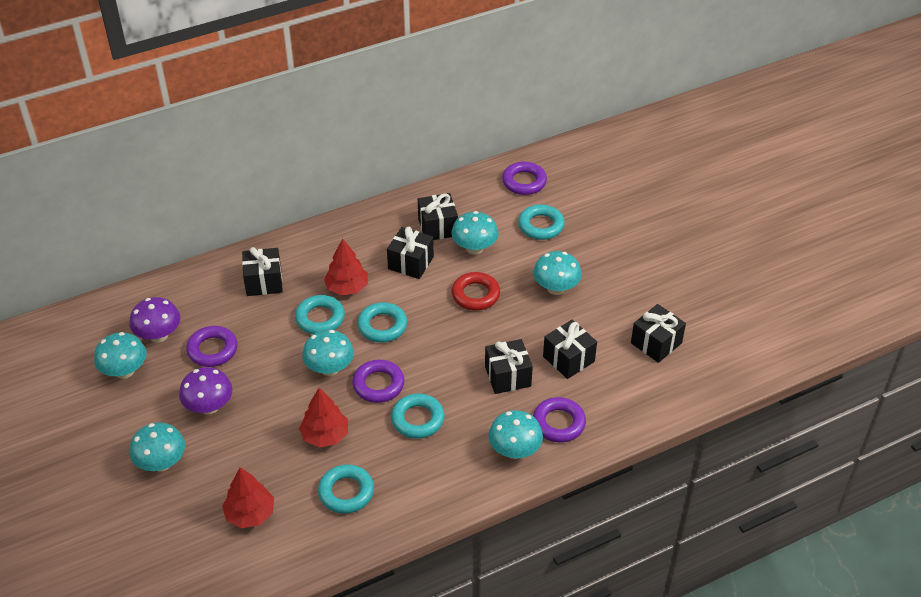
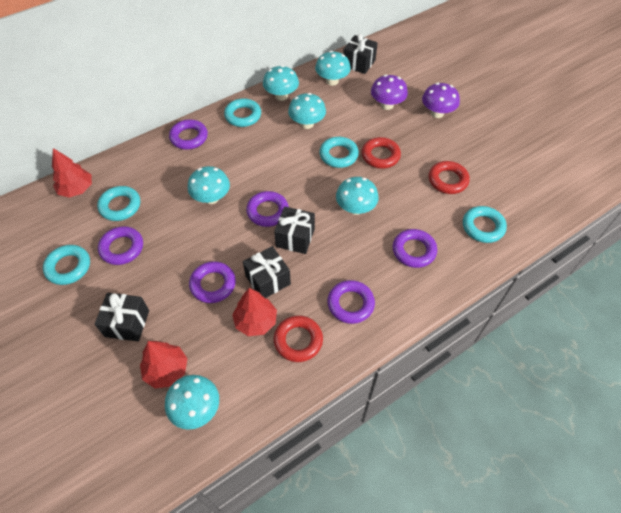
black gift: 6 -> 4
purple ring: 4 -> 6
red ring: 1 -> 3

